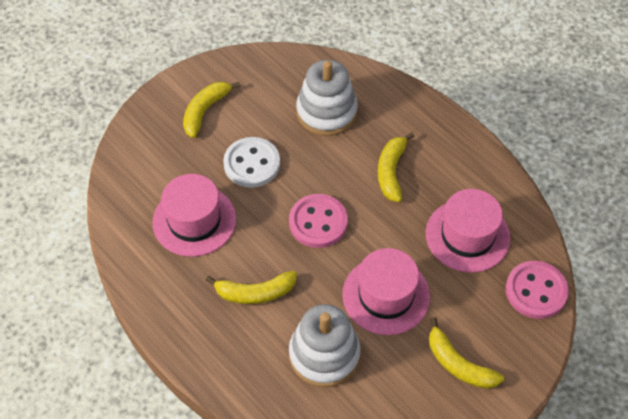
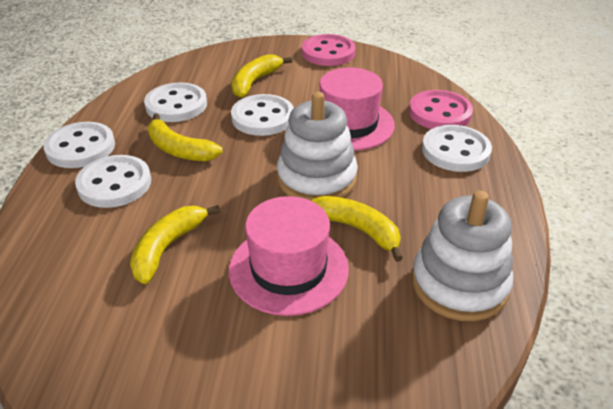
pink hat: 3 -> 2
white button: 1 -> 5

